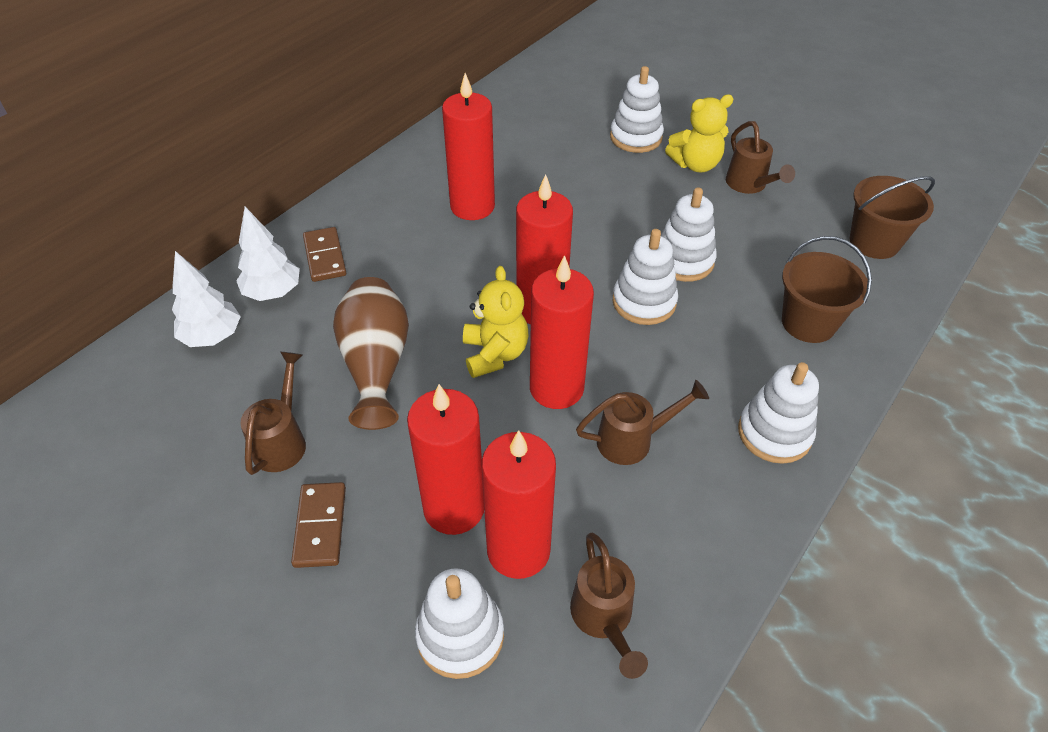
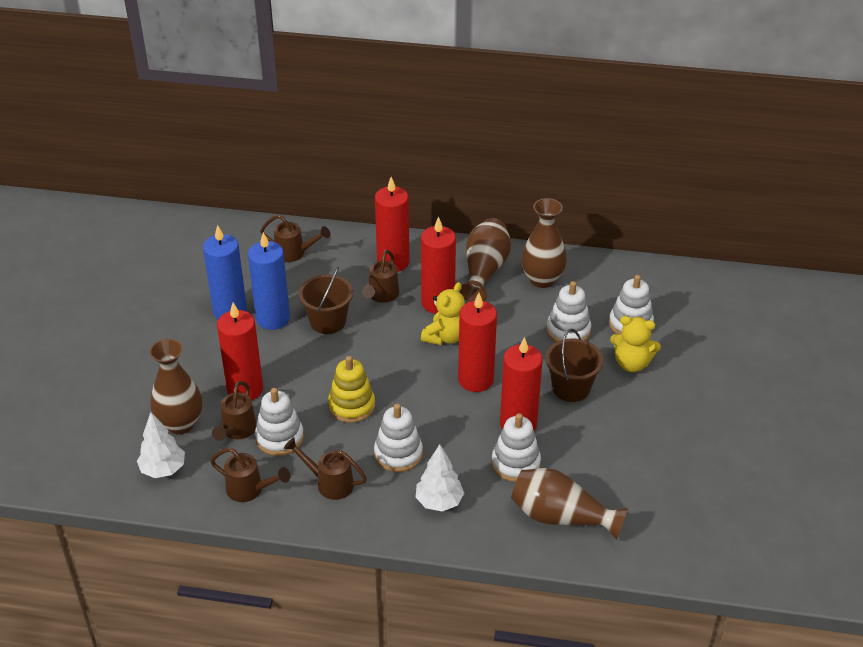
blue candle: 0 -> 2
brown domino: 2 -> 0
brown vase: 1 -> 4
brown watering can: 4 -> 5
yellow stacking toy: 0 -> 1

